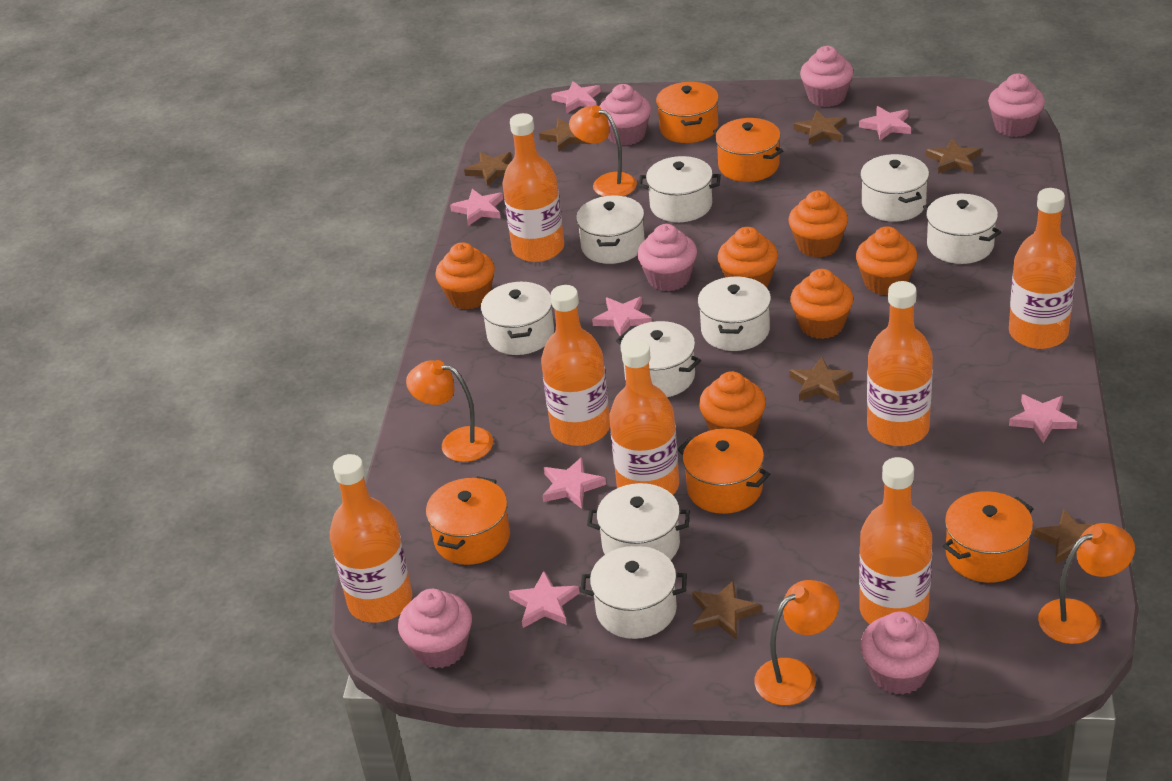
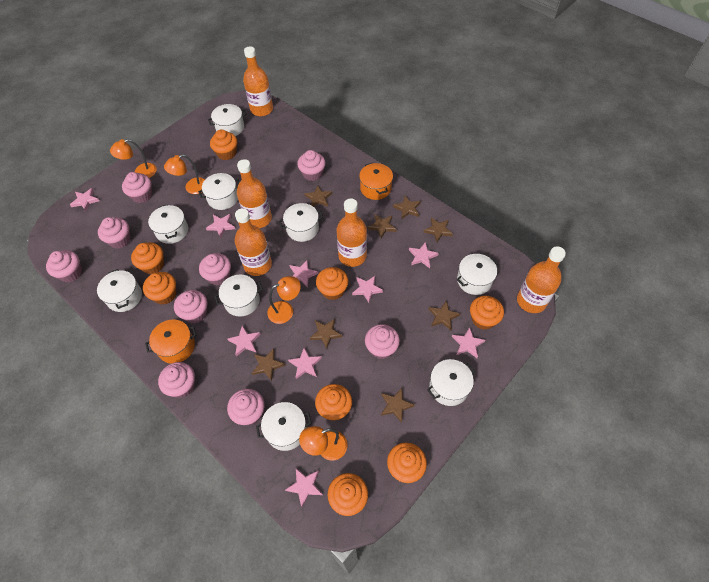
brown star: 7 -> 8
orange bottle: 7 -> 5
orange cupcake: 6 -> 8
orange pot: 5 -> 2
pink cupcake: 6 -> 9
pink star: 7 -> 9

